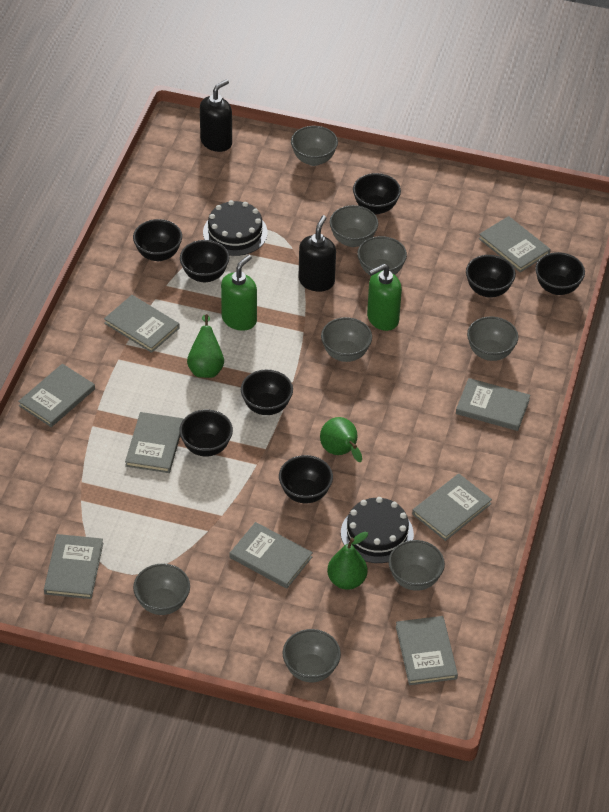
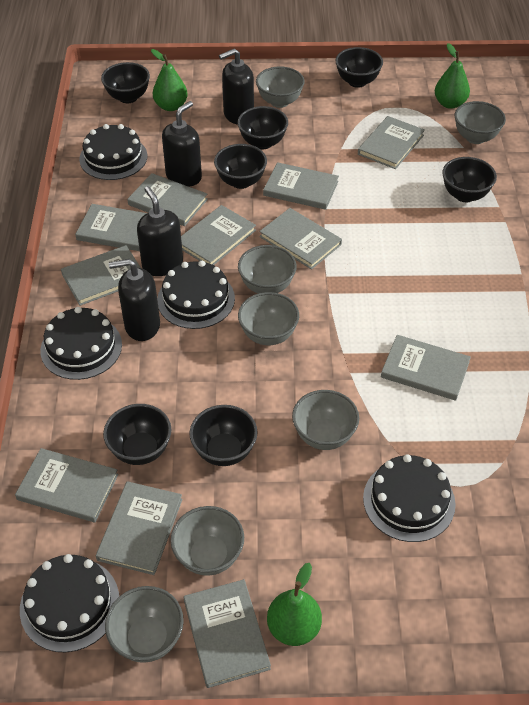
black bowl: 8 -> 7
black cake: 2 -> 5
black soap dispenser: 2 -> 4
green soap dispenser: 2 -> 0
grey book: 9 -> 11
grey bowl: 8 -> 7

